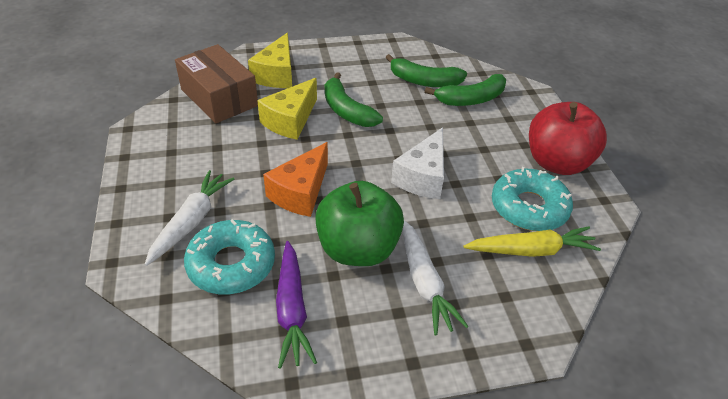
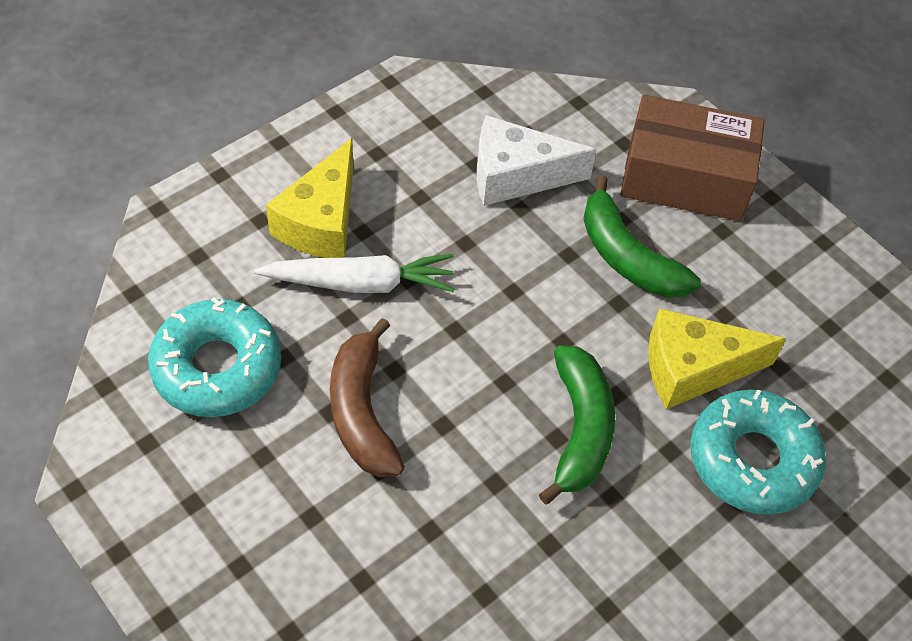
brown banana: 0 -> 1
green apple: 1 -> 0
green banana: 3 -> 2
orange cheese: 1 -> 0
purple carrot: 1 -> 0
red apple: 1 -> 0
white carrot: 2 -> 1
yellow carrot: 1 -> 0

